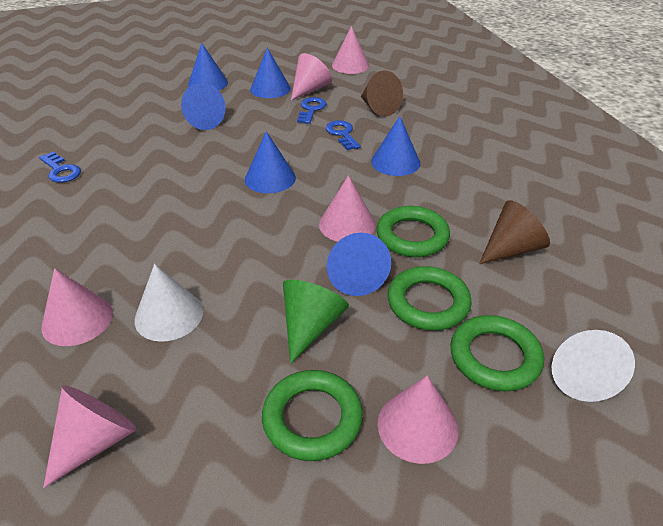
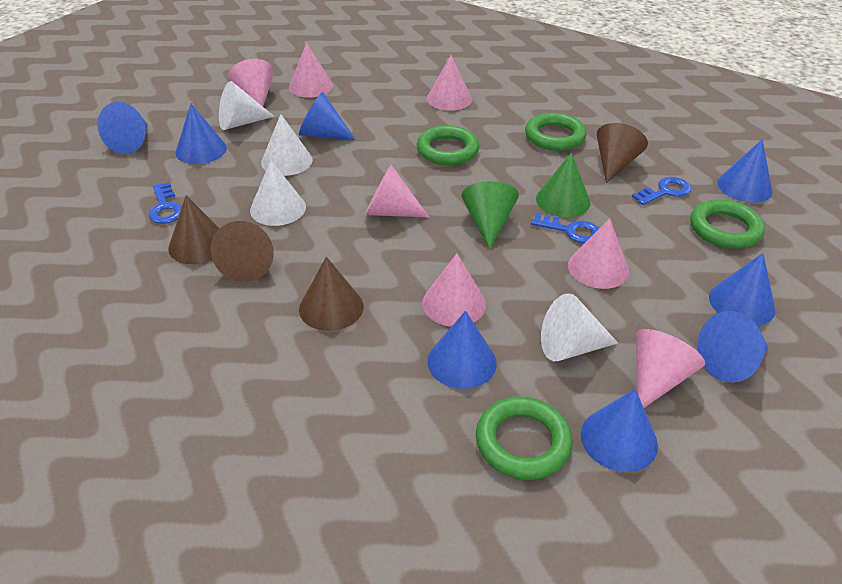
blue cone: 6 -> 8
brown cone: 2 -> 4
green cone: 1 -> 2
pink cone: 6 -> 7
white cone: 2 -> 4

